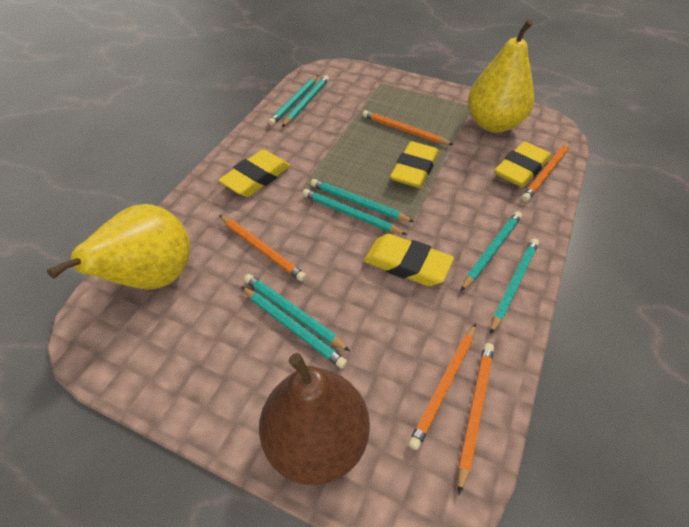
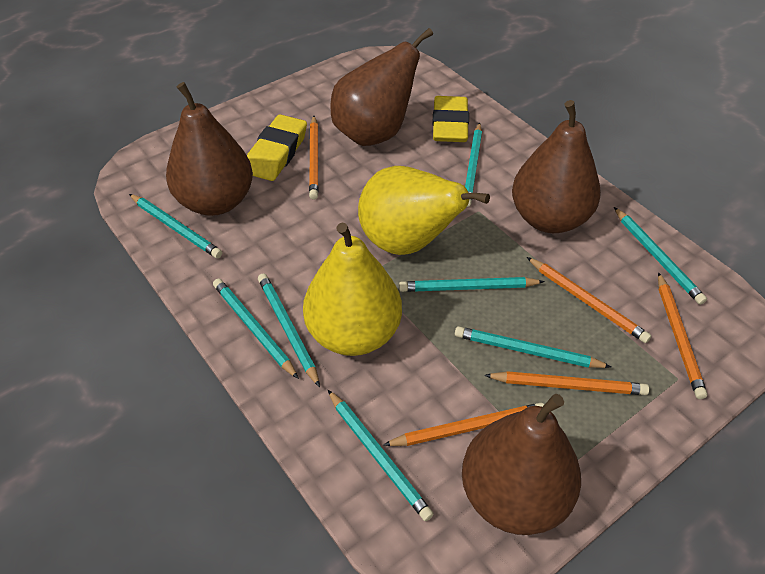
brown pear: 1 -> 4
yellow eraser: 4 -> 2

